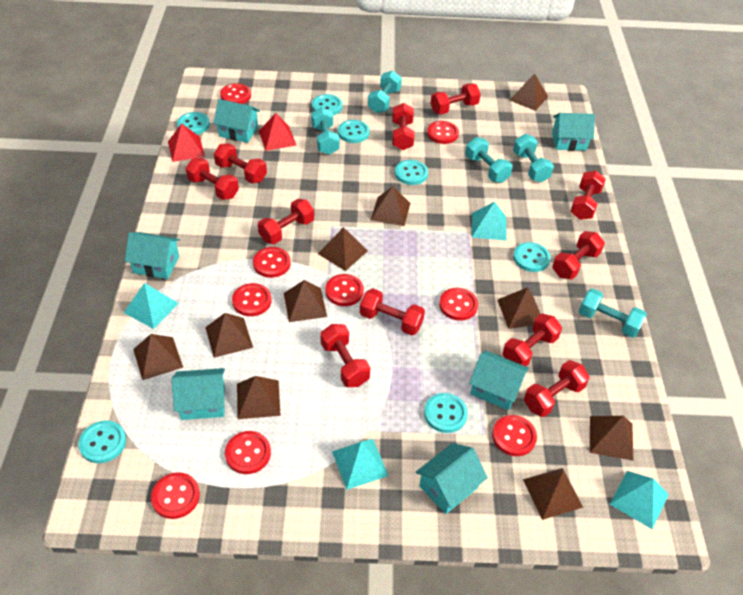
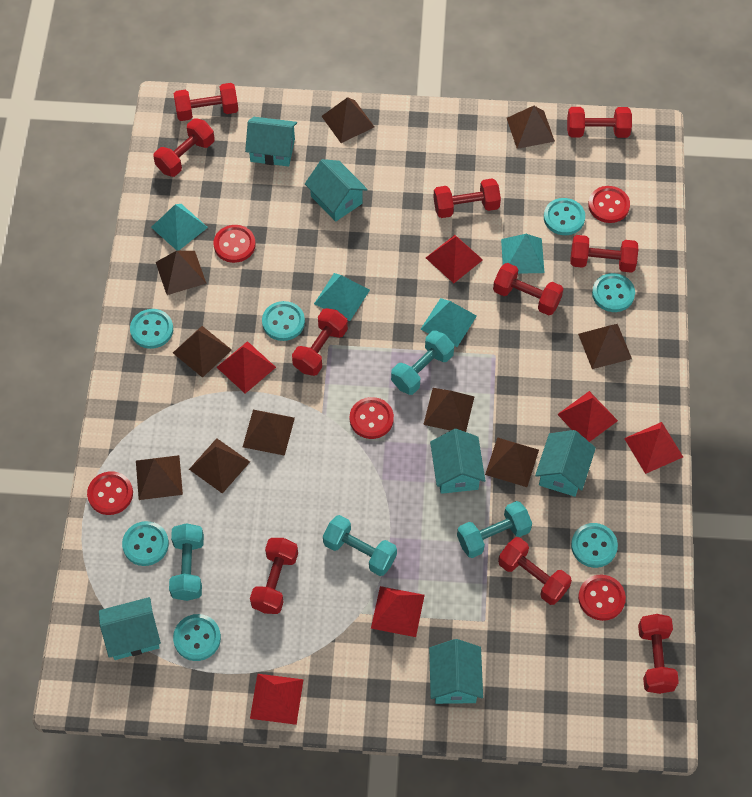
red button: 9 -> 5
red dumbbell: 11 -> 10
red pyramid: 2 -> 6
turquoise dumbbell: 5 -> 4

